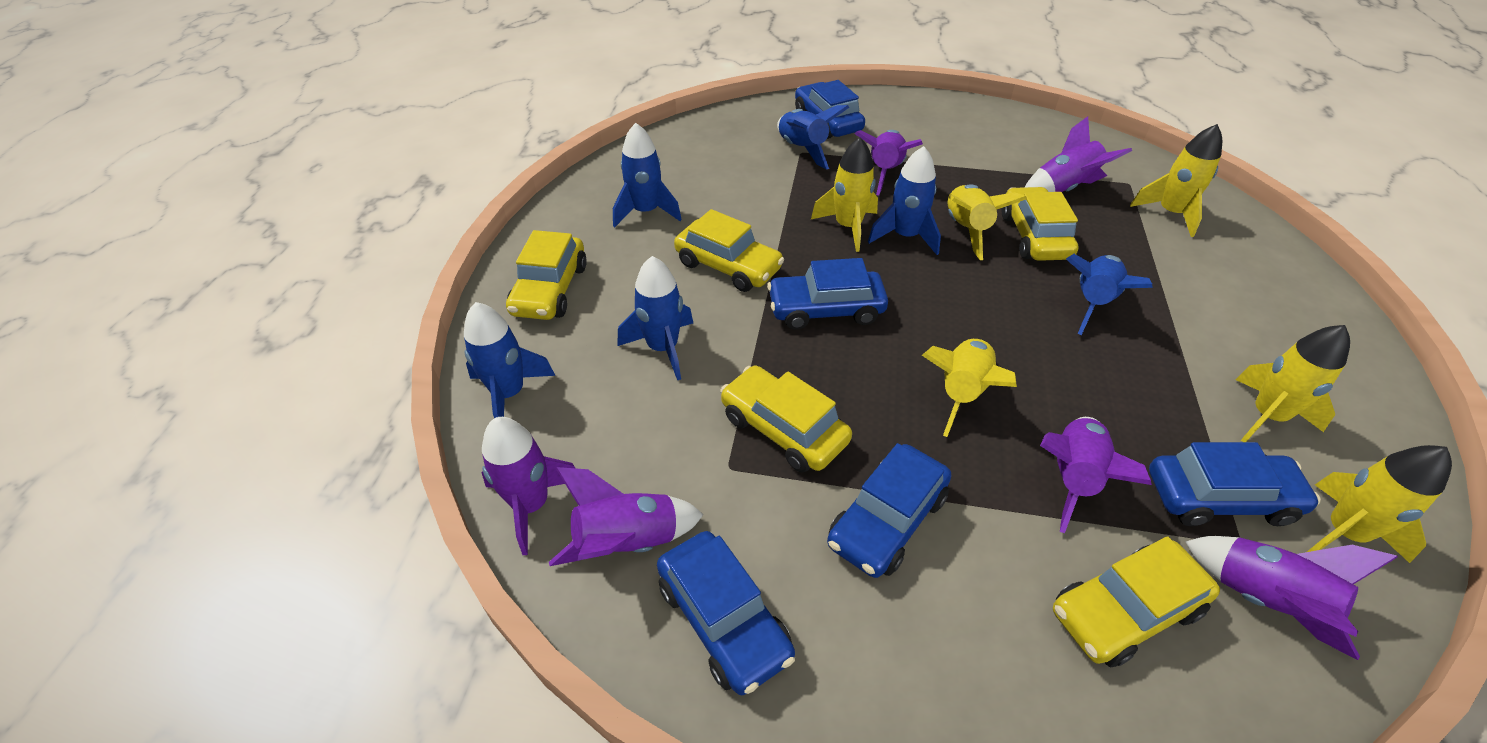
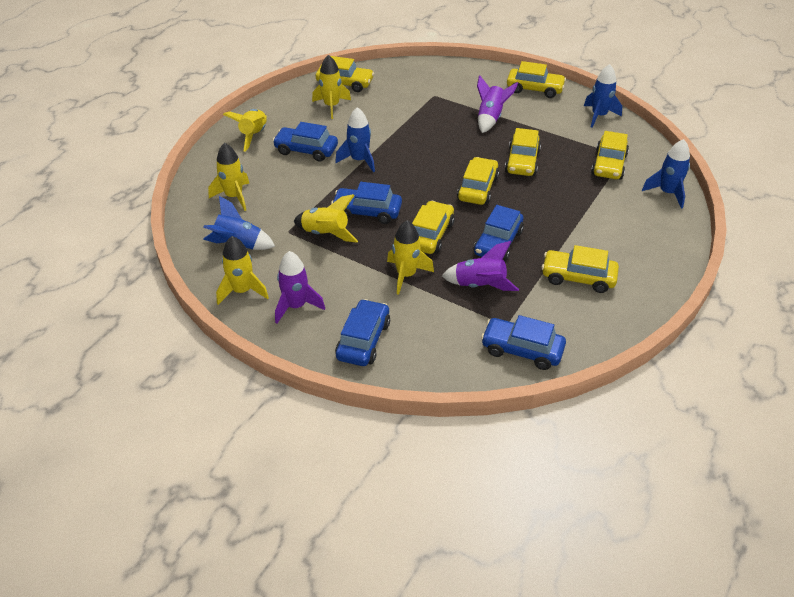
blue rocket: 6 -> 4
purple rocket: 6 -> 3
yellow car: 5 -> 7

